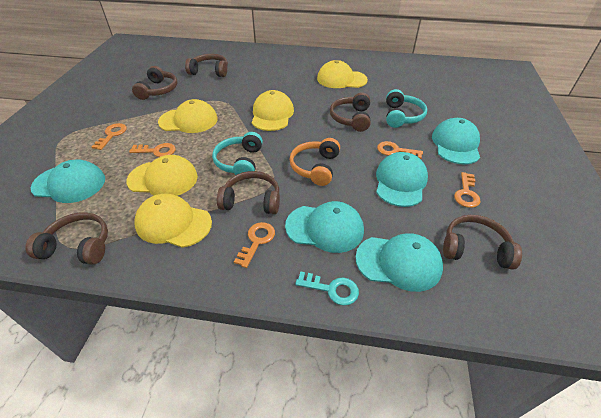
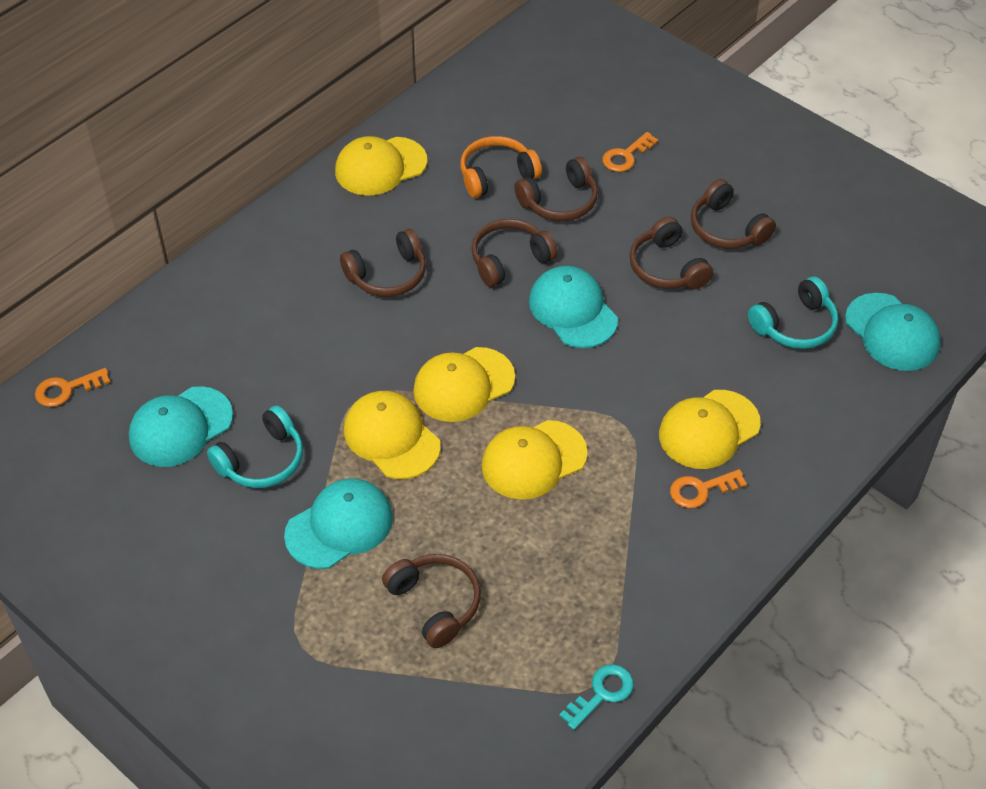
orange key: 5 -> 3
turquoise cap: 5 -> 4

